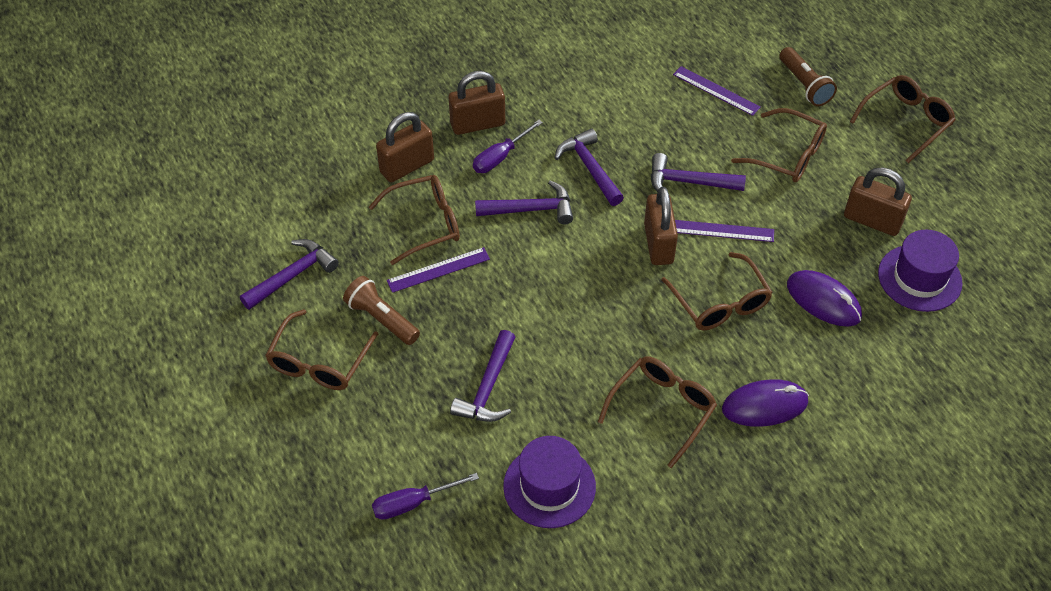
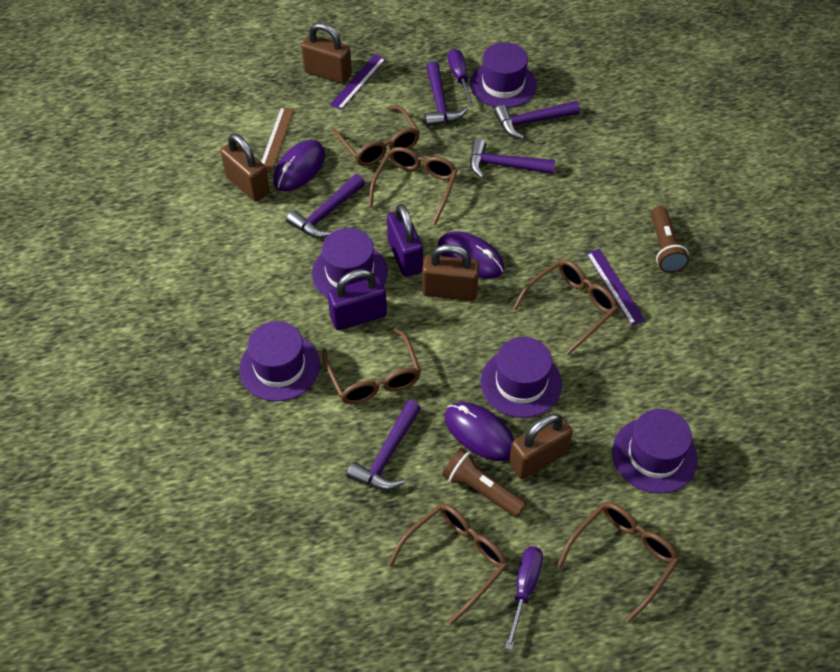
brown ruler: 0 -> 1
purple hat: 2 -> 5
purple mouse: 2 -> 3
purple padlock: 0 -> 2
purple ruler: 3 -> 2

